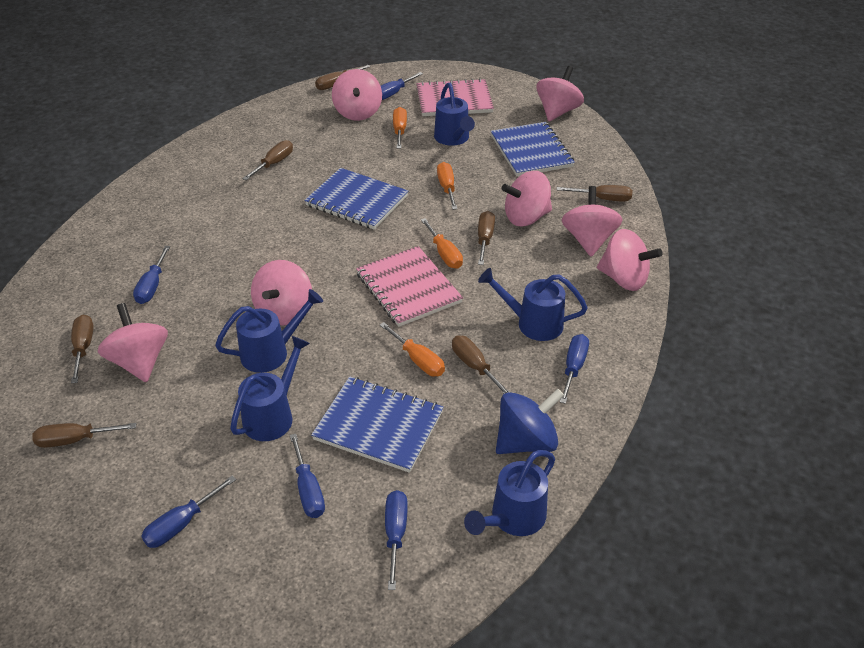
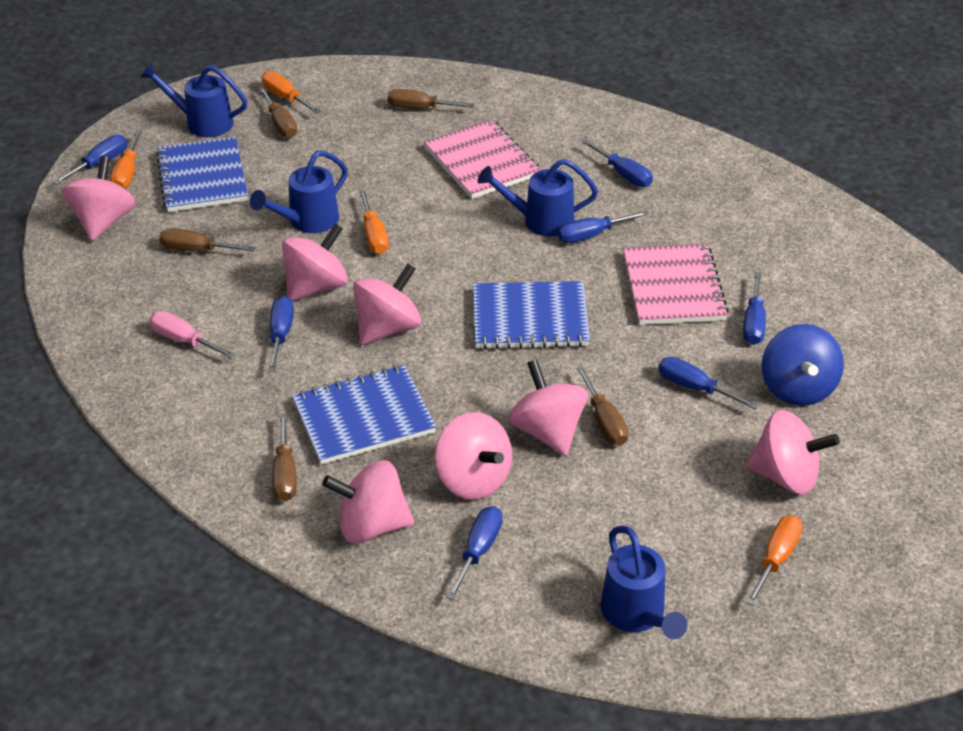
blue screwdriver: 6 -> 7
blue watering can: 5 -> 4
brown screwdriver: 7 -> 5
pink screwdriver: 0 -> 1

